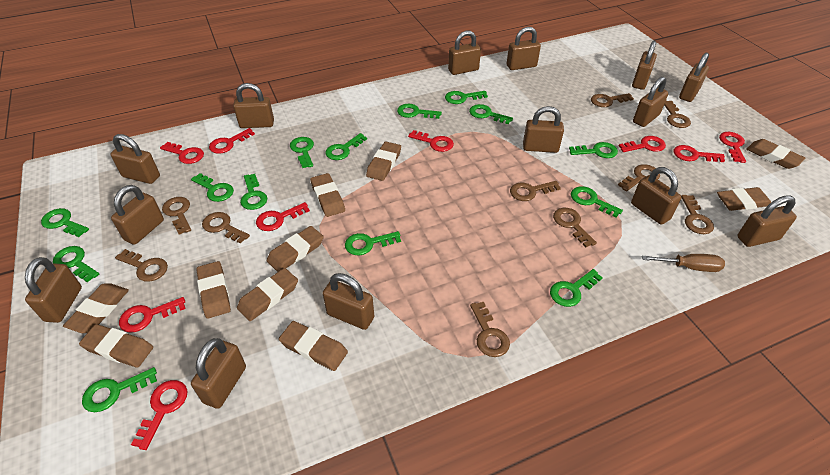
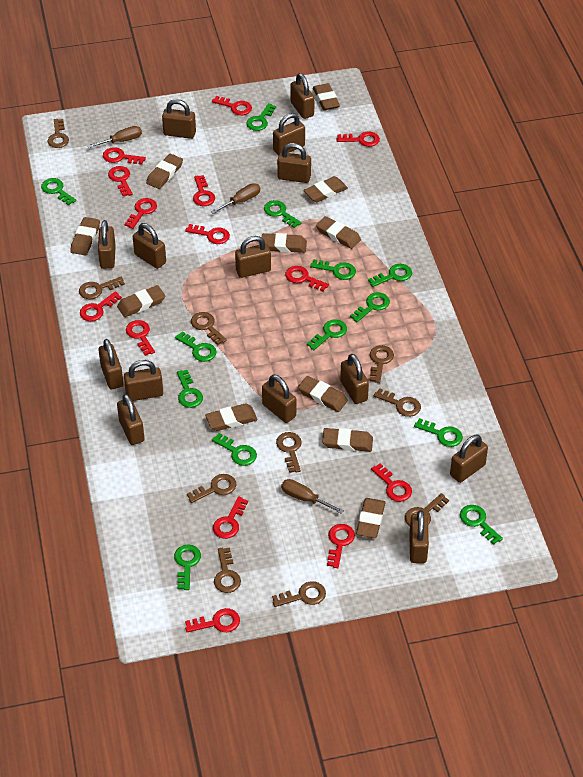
brown eraser: 10 -> 11
brown screwdriver: 1 -> 3
green key: 14 -> 13
red key: 9 -> 14

